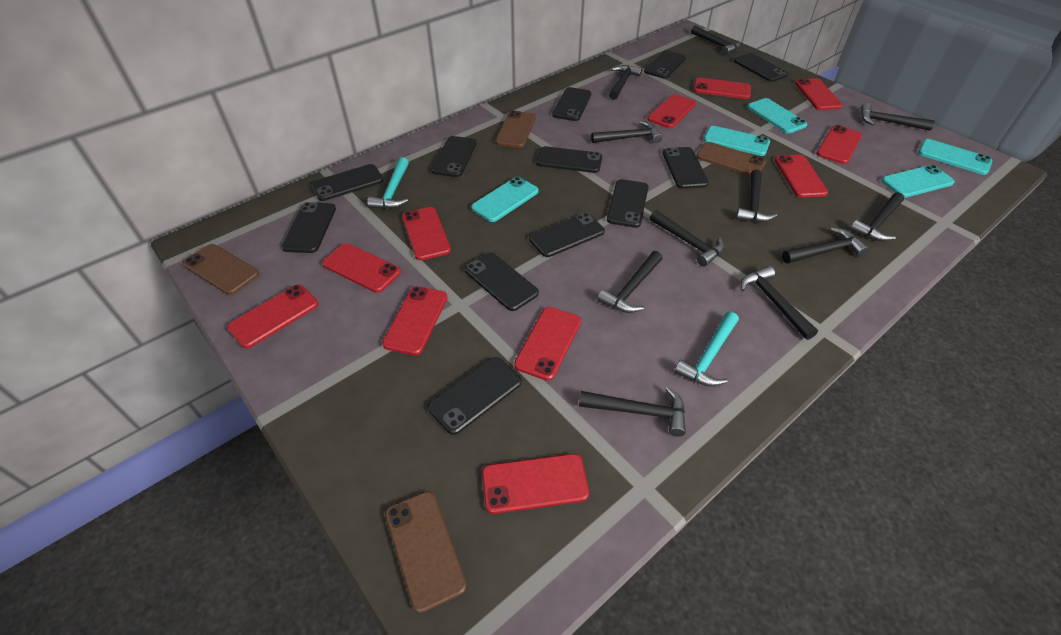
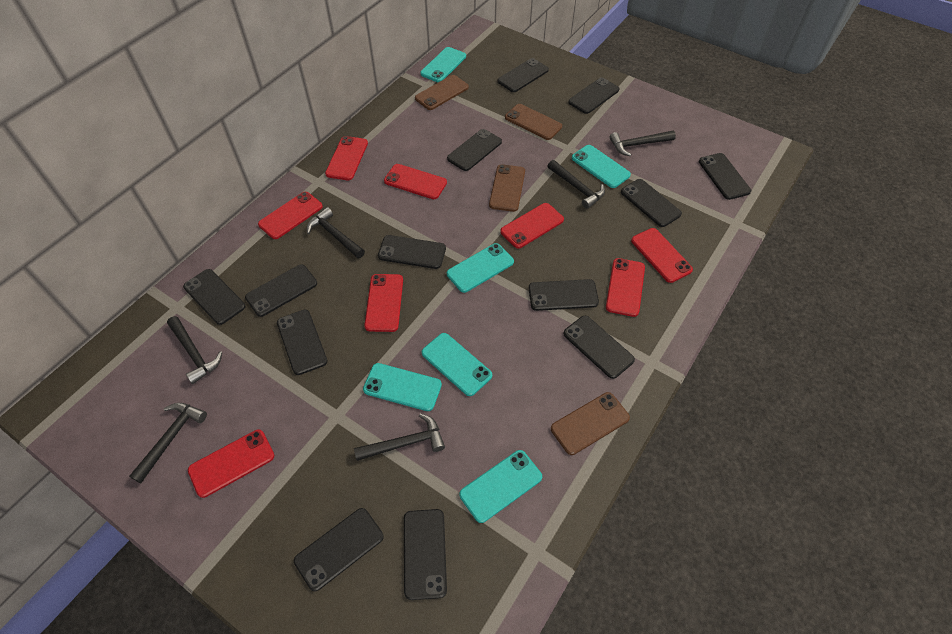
black hammer: 11 -> 6
black phone: 12 -> 13
red phone: 11 -> 8
turquoise hammer: 2 -> 0
turquoise phone: 5 -> 6

